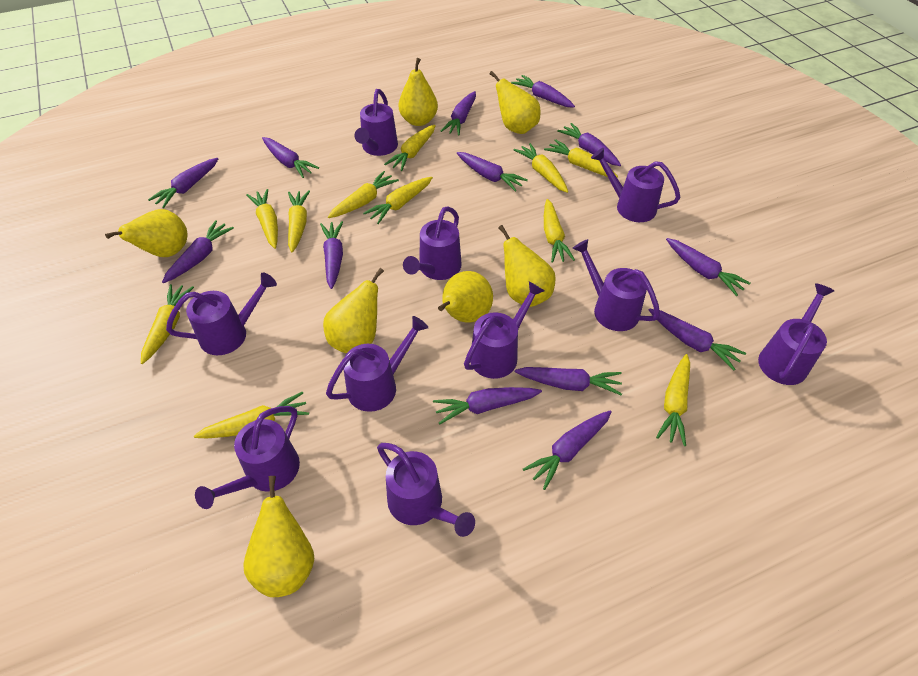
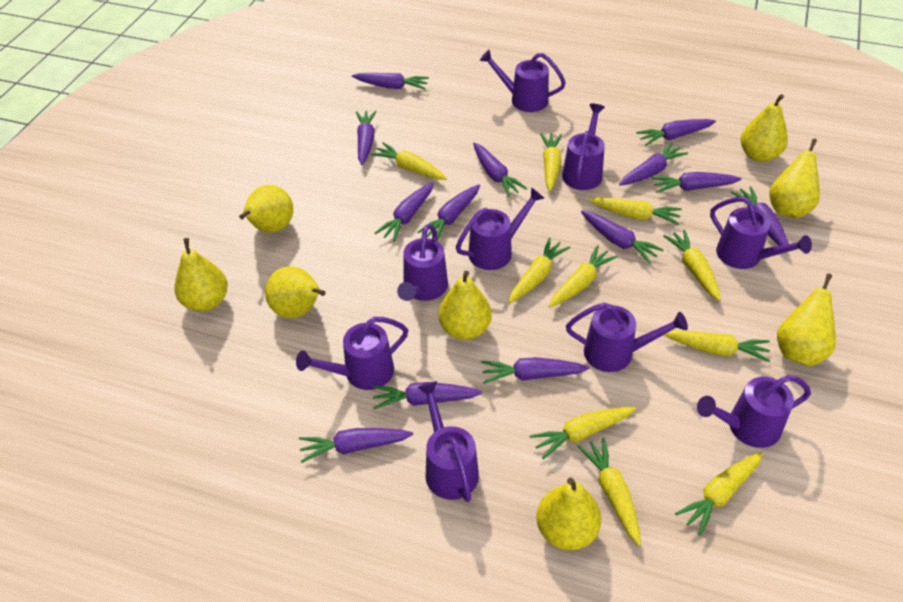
purple watering can: 10 -> 9
yellow carrot: 11 -> 10
yellow pear: 7 -> 8

